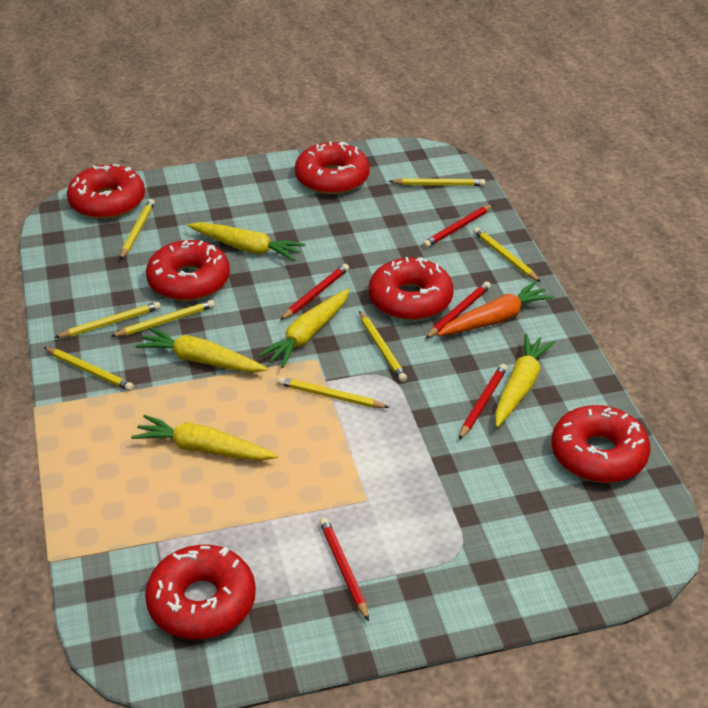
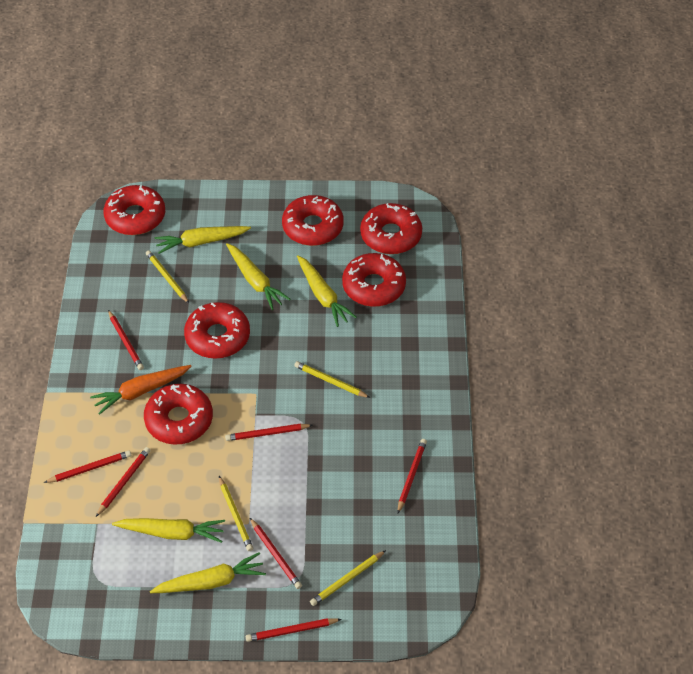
red pencil: 5 -> 7
yellow pencil: 8 -> 4

